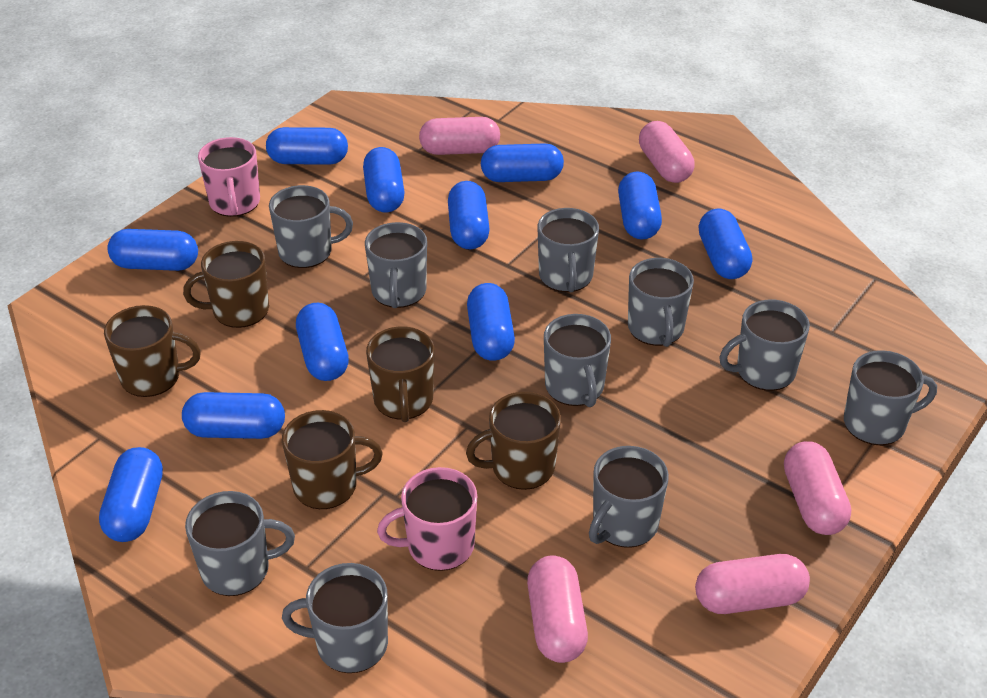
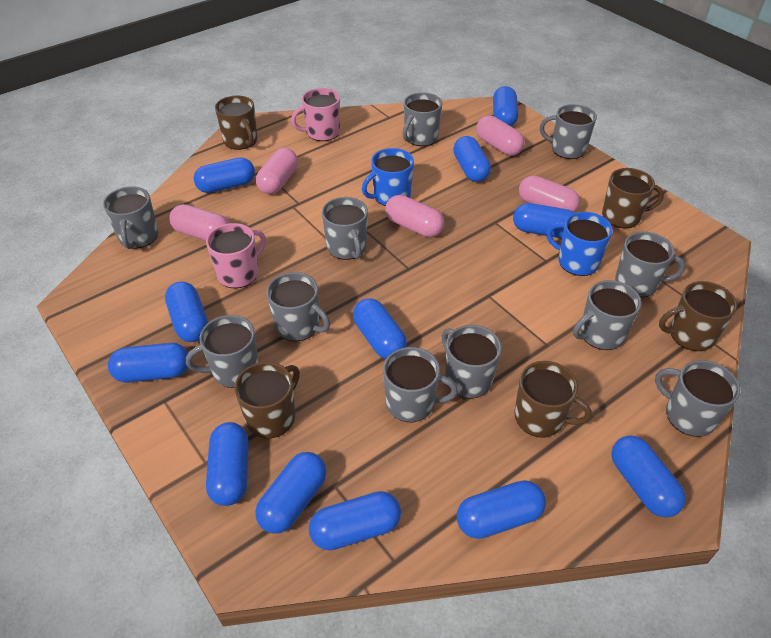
blue capsule: 11 -> 12
blue mug: 0 -> 2
grey mug: 10 -> 11

